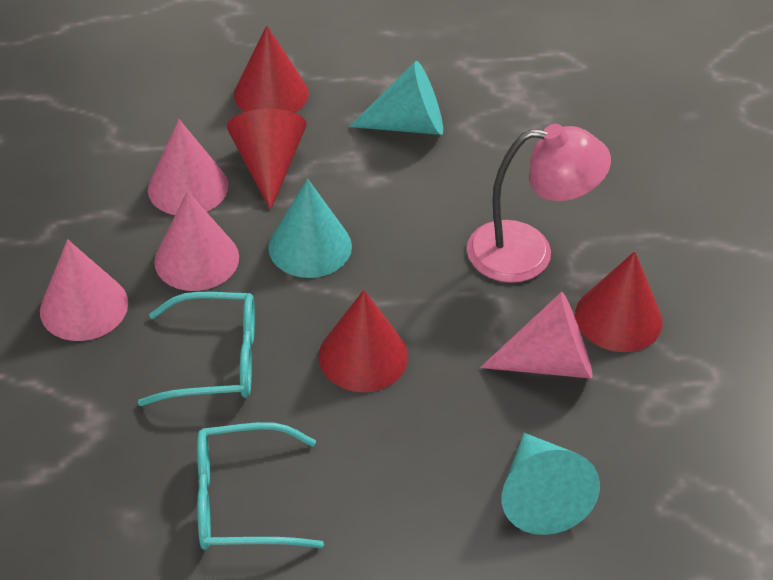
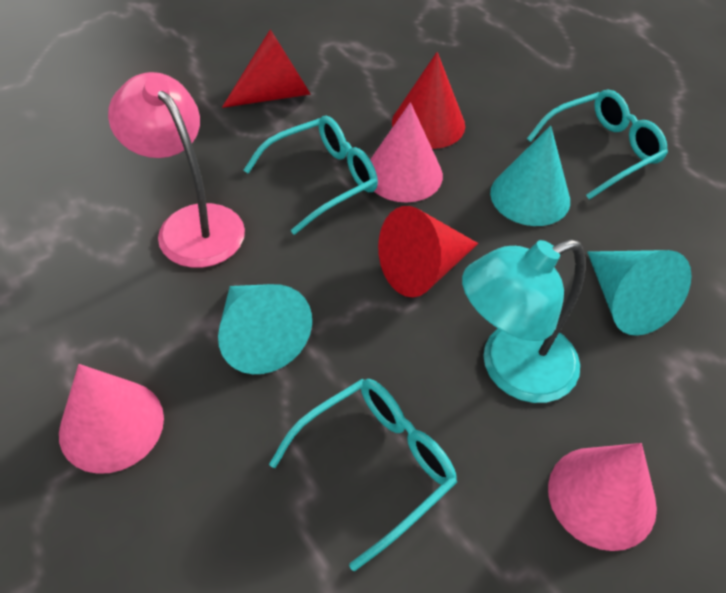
pink cone: 4 -> 3
red cone: 4 -> 3
turquoise glasses: 2 -> 3
turquoise lamp: 0 -> 1

